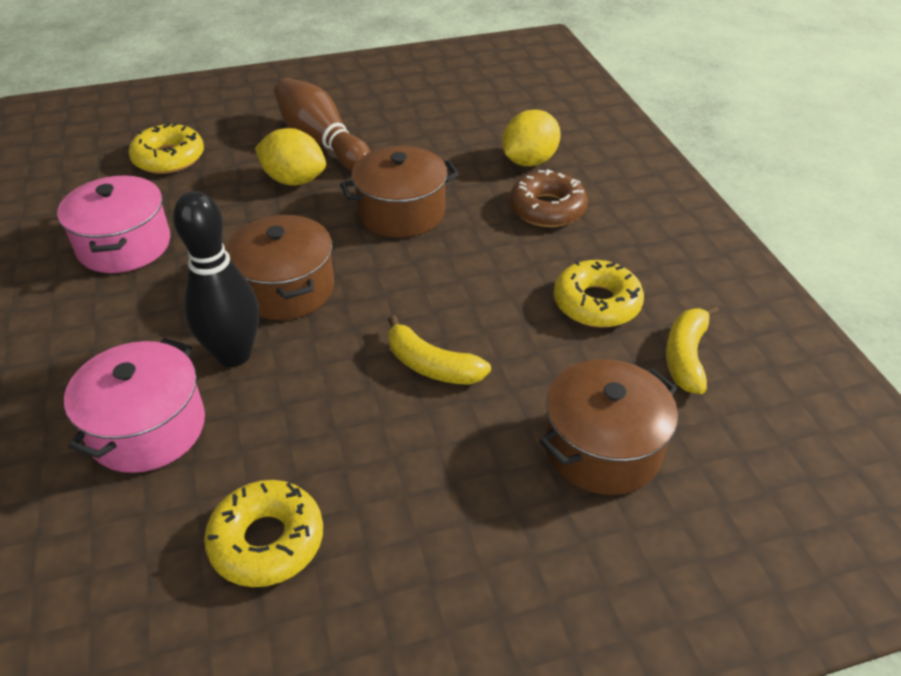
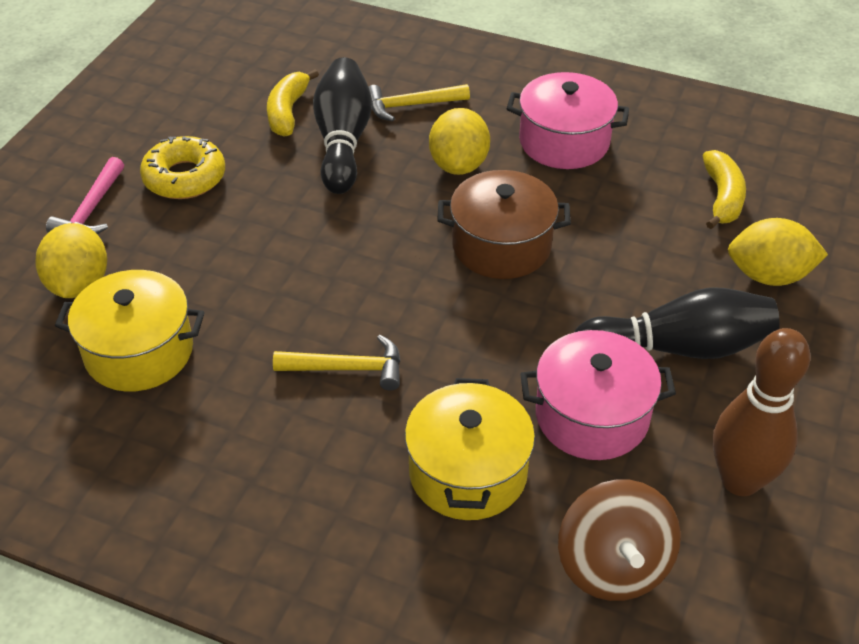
black bowling pin: 1 -> 2
brown donut: 1 -> 0
brown pot: 3 -> 1
brown spinning top: 0 -> 1
pink hammer: 0 -> 1
yellow donut: 3 -> 1
yellow hammer: 0 -> 2
yellow lemon: 2 -> 3
yellow pot: 0 -> 2

